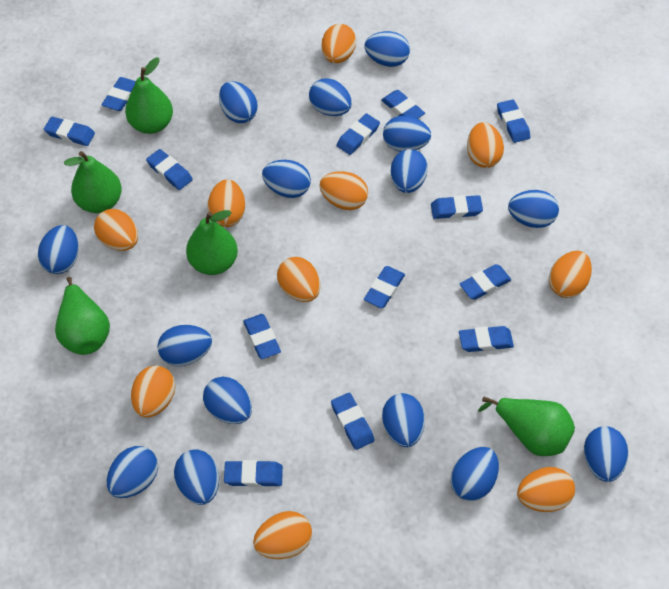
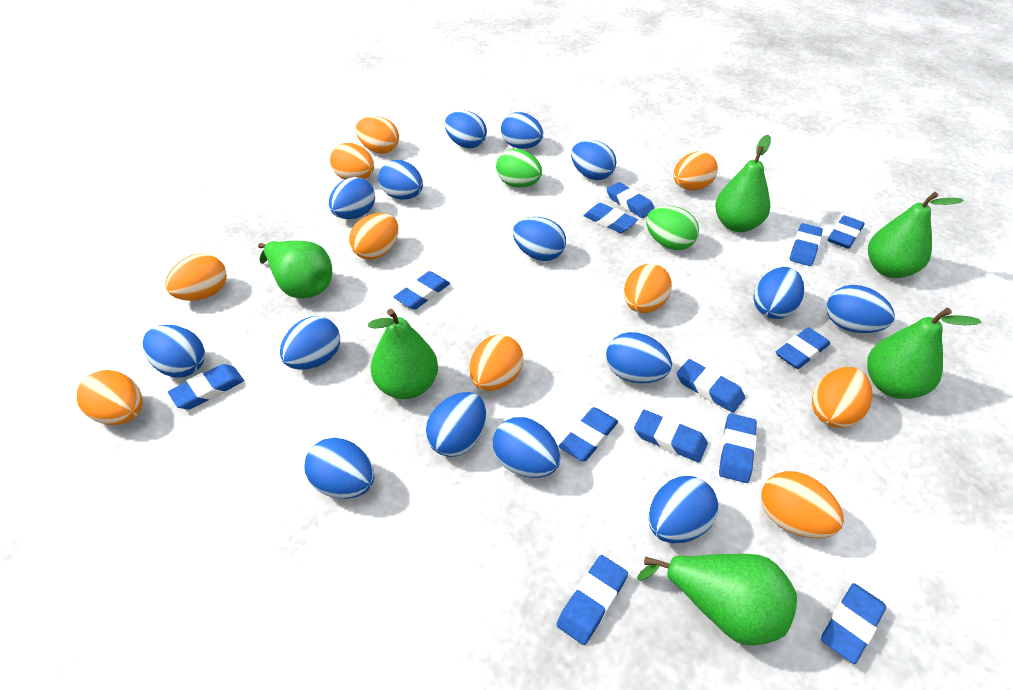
green egg: 0 -> 2
green pear: 5 -> 6

